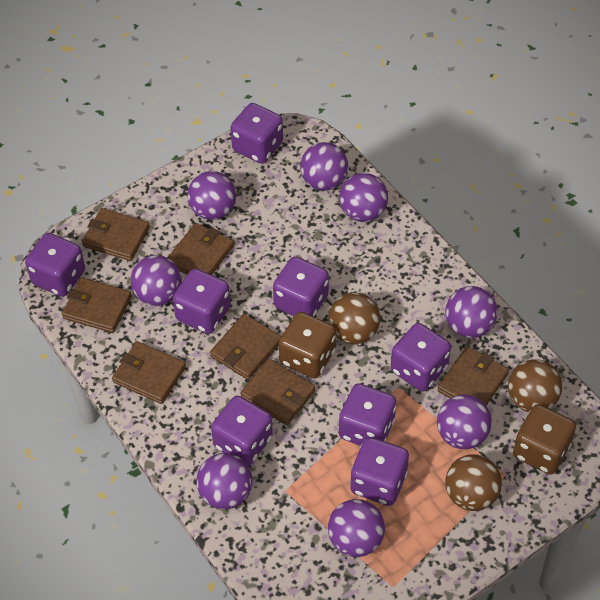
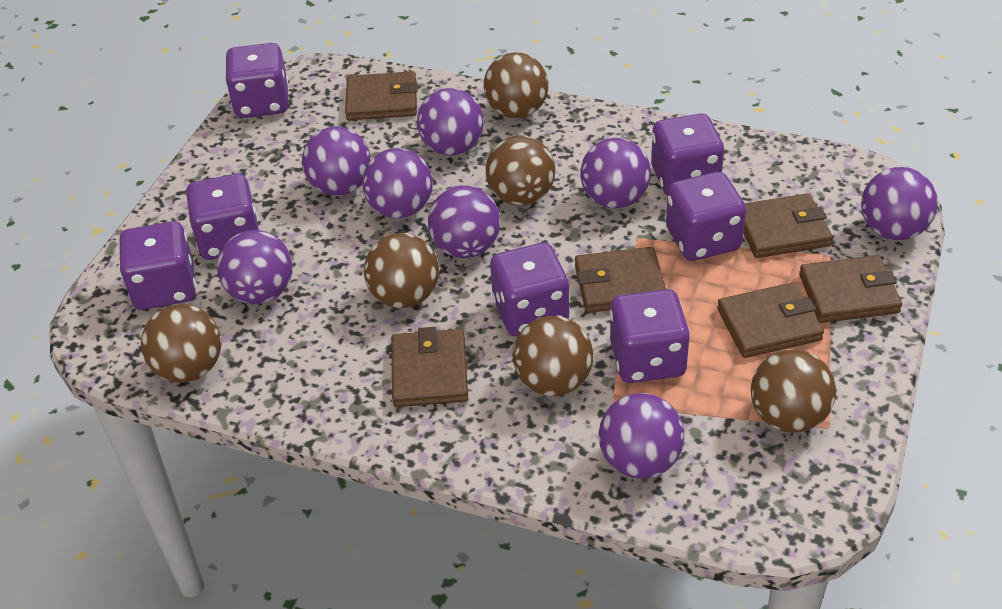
brown ball: 3 -> 6
brown dice: 2 -> 0
brown wallet: 7 -> 6
purple dice: 8 -> 7

